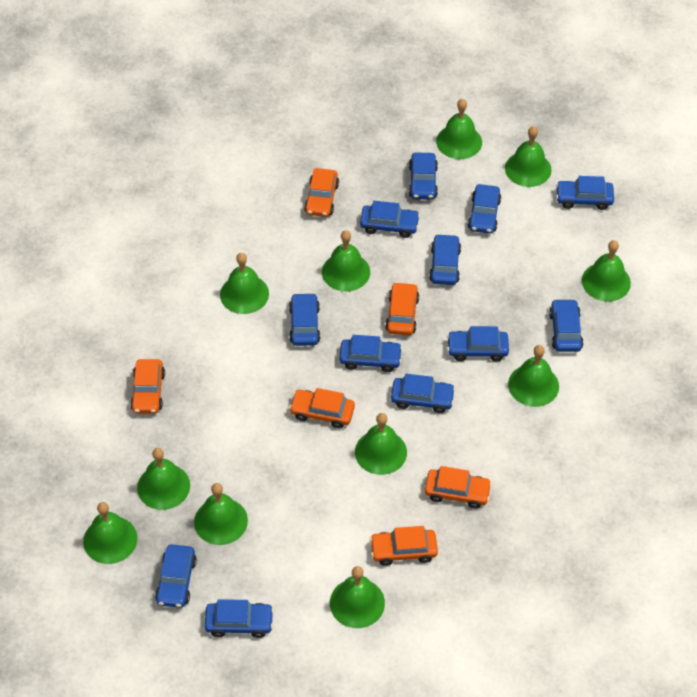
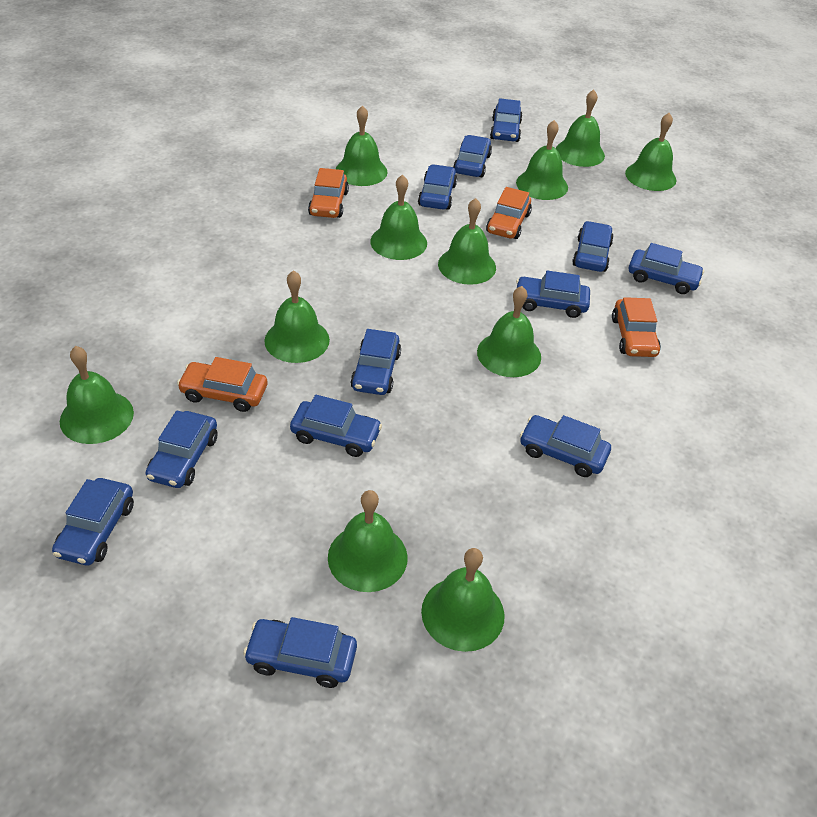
orange car: 6 -> 4

